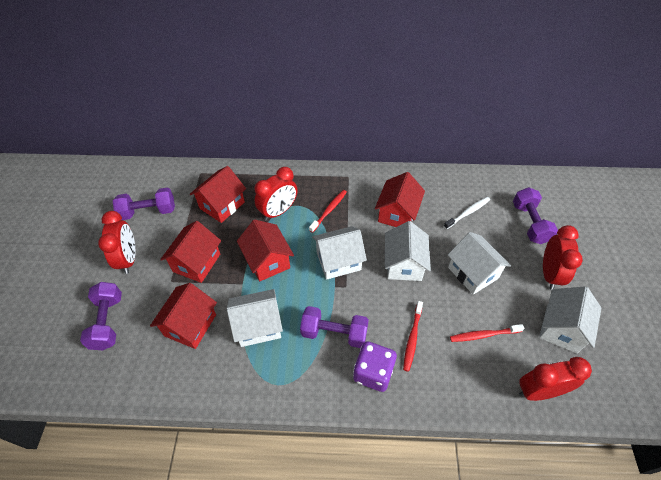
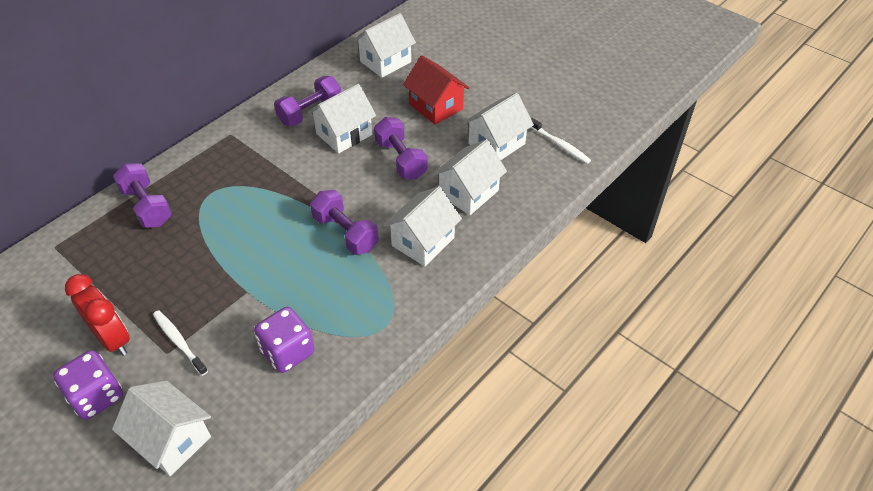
purple dice: 1 -> 2
red clock: 4 -> 1
red house: 5 -> 1
red toothbrush: 3 -> 0
white house: 5 -> 6
white toothbrush: 1 -> 2

